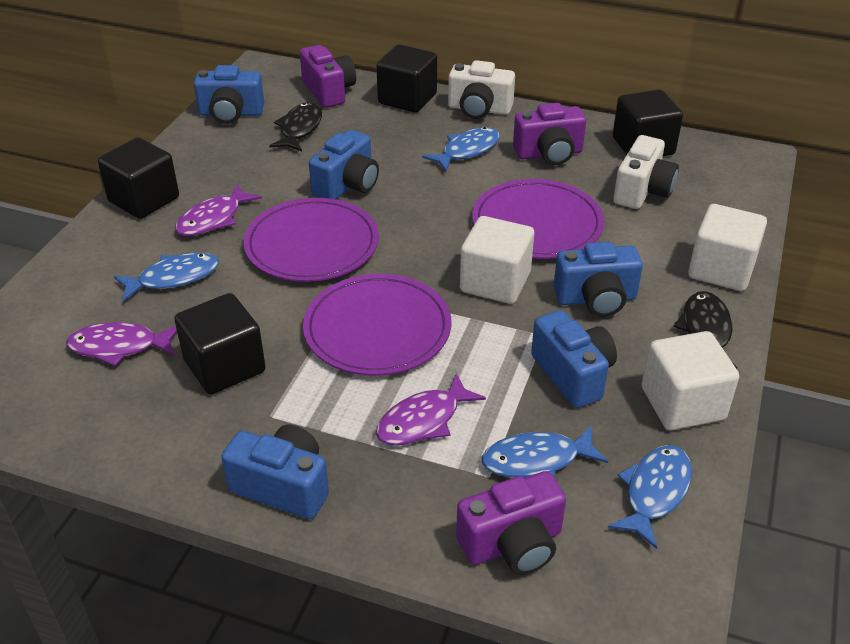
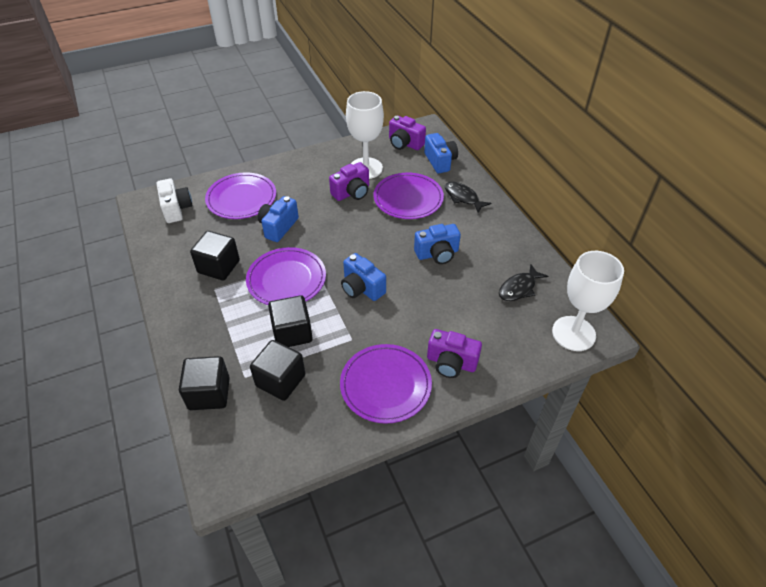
blue camera: 5 -> 4
blue fish: 4 -> 0
purple fish: 3 -> 0
purple plate: 3 -> 4
white camera: 2 -> 1
white cube: 3 -> 0
white goblet: 0 -> 2

